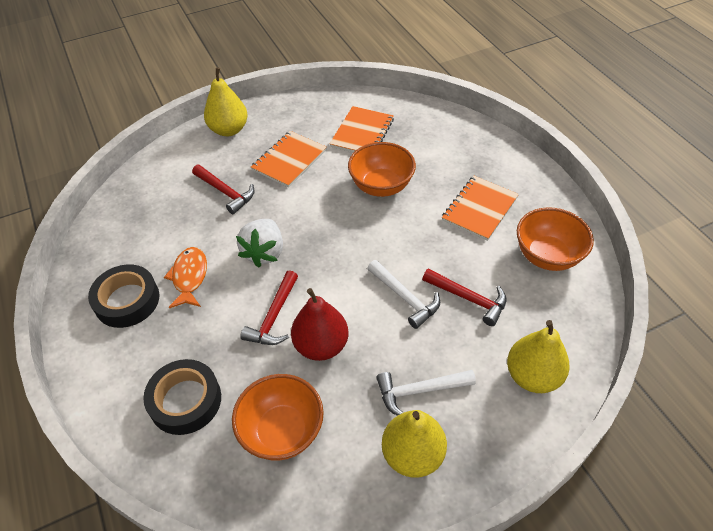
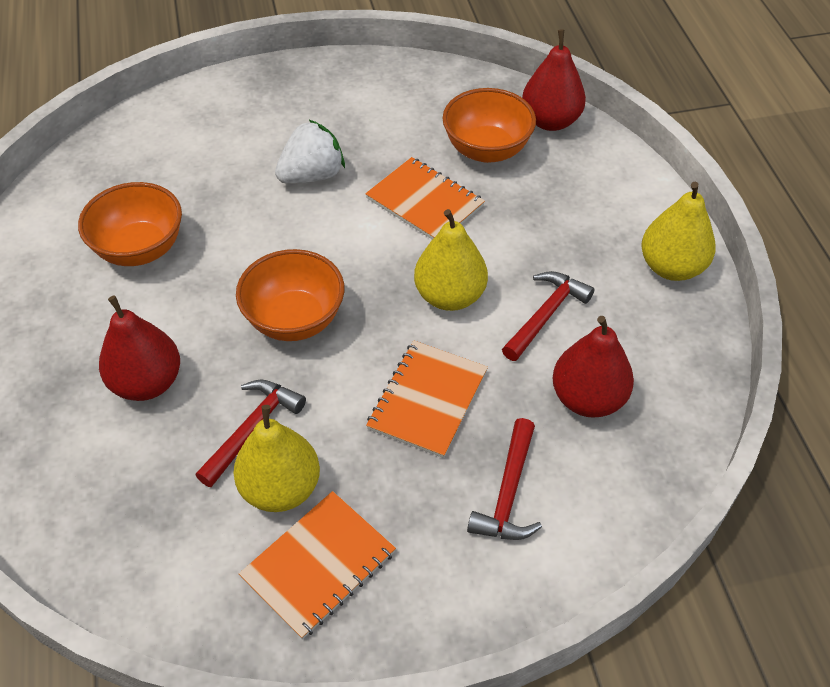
black tape: 2 -> 0
orange fish: 1 -> 0
red pear: 1 -> 3
white hammer: 2 -> 0

